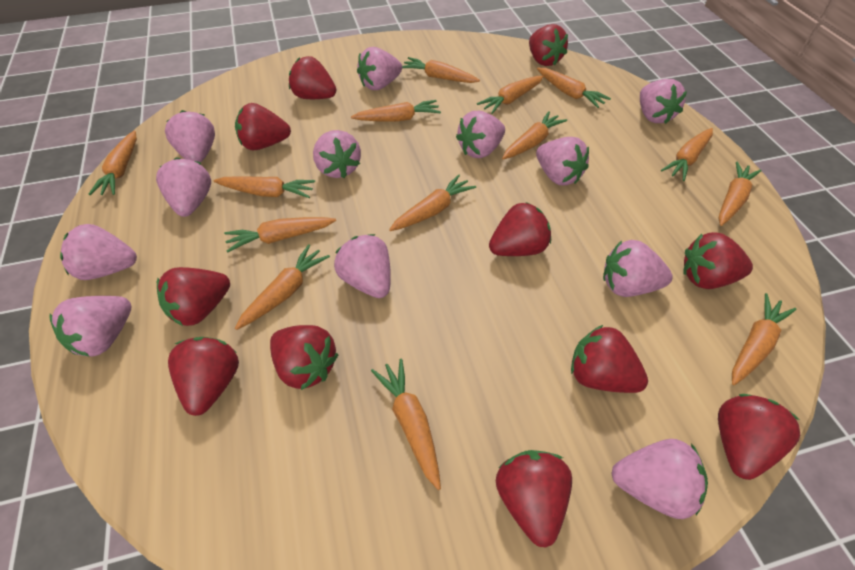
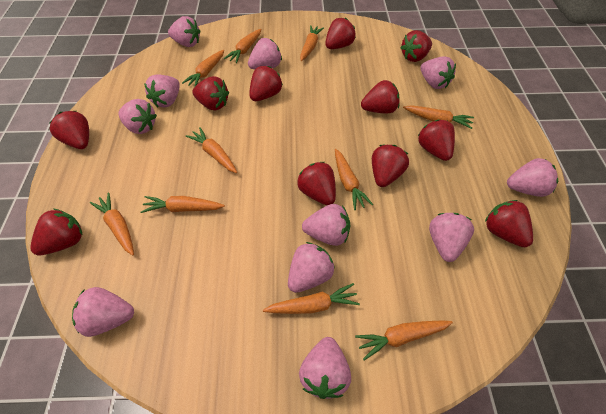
orange carrot: 14 -> 10
pink strawberry: 12 -> 11

